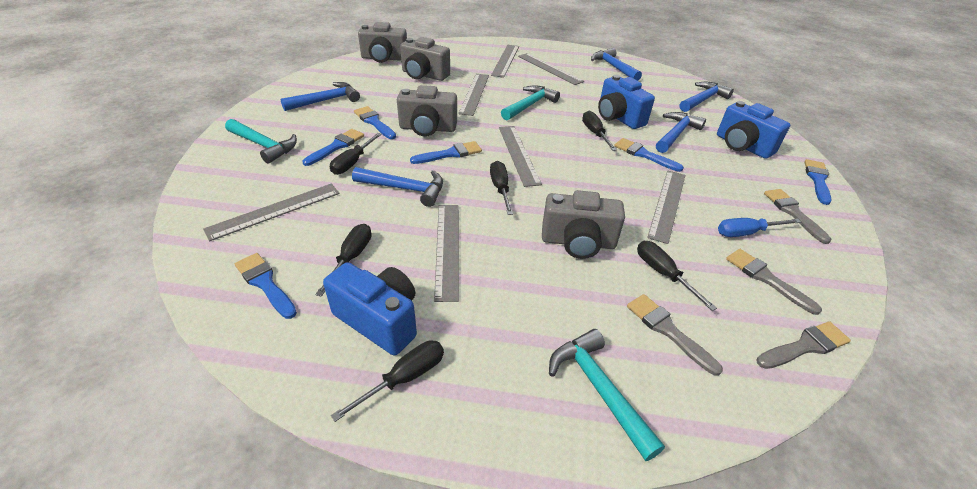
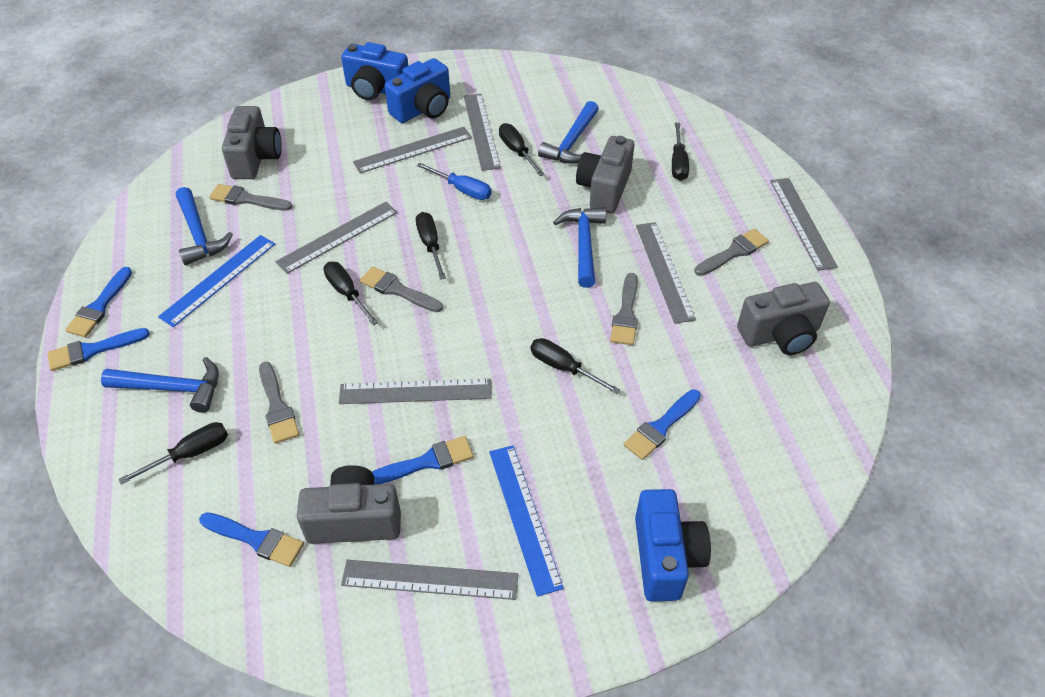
blue brush: 6 -> 5
blue hammer: 5 -> 4
blue ruler: 0 -> 2
grey brush: 4 -> 5
turquoise hammer: 3 -> 0

